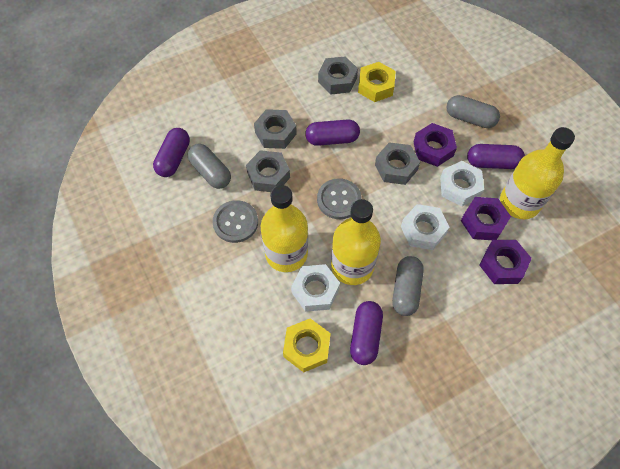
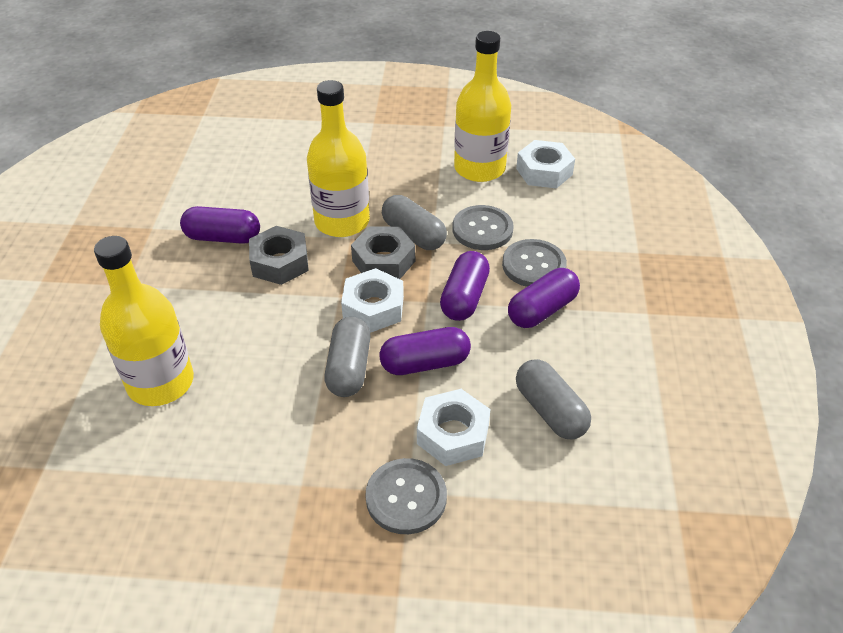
grey button: 2 -> 3
grey nut: 4 -> 2
purple nut: 3 -> 0
yellow nut: 2 -> 0

